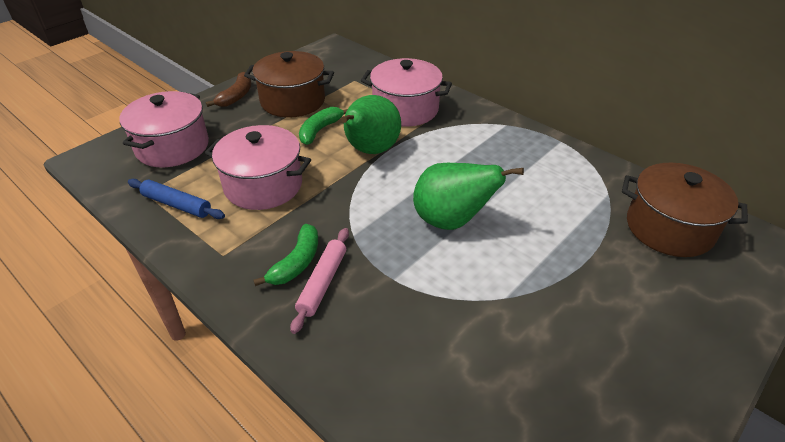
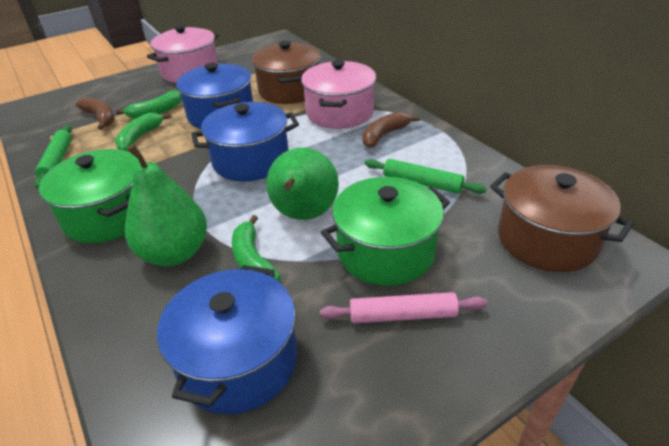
blue pot: 0 -> 3
blue rolling pin: 1 -> 0
brown banana: 1 -> 2
green banana: 2 -> 3
green pot: 0 -> 2
green rolling pin: 0 -> 2
pink pot: 3 -> 2

